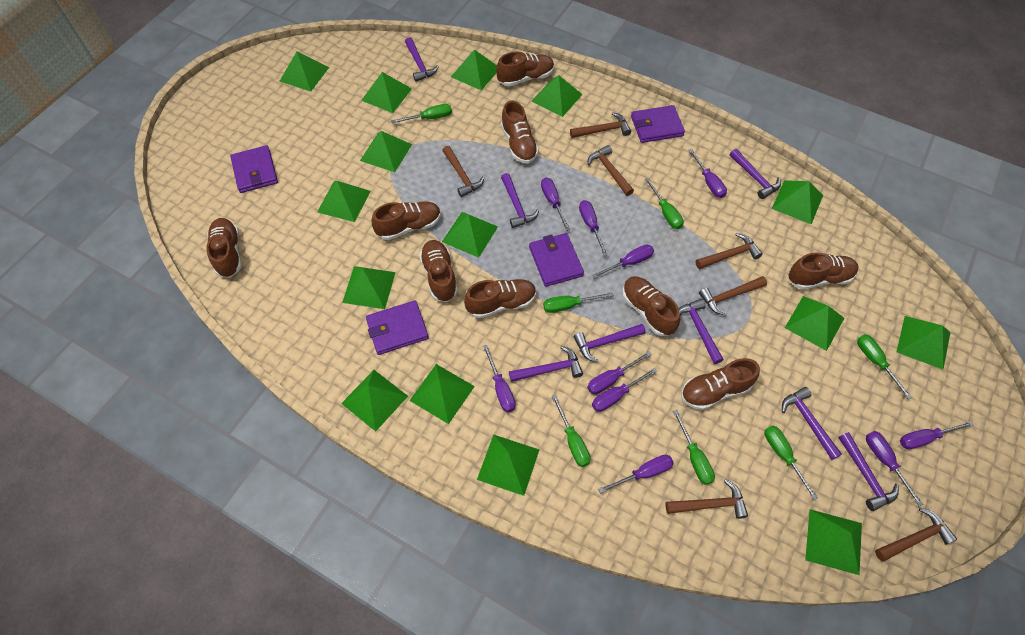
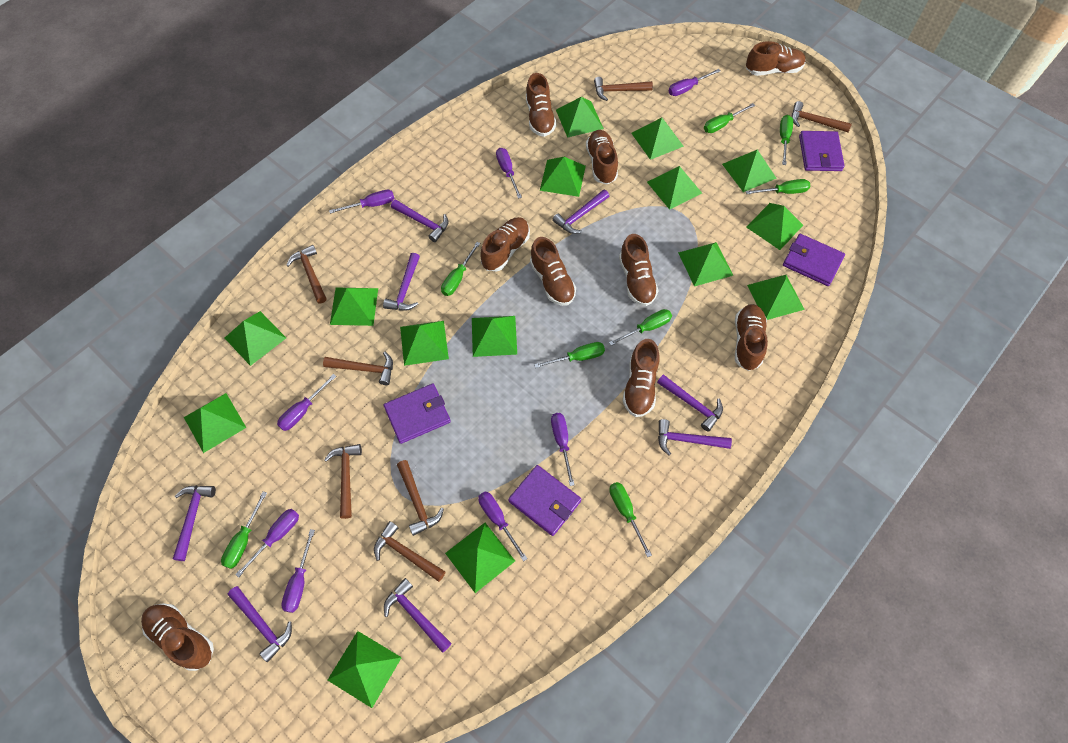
green screwdriver: 7 -> 8
purple screwdriver: 10 -> 8

